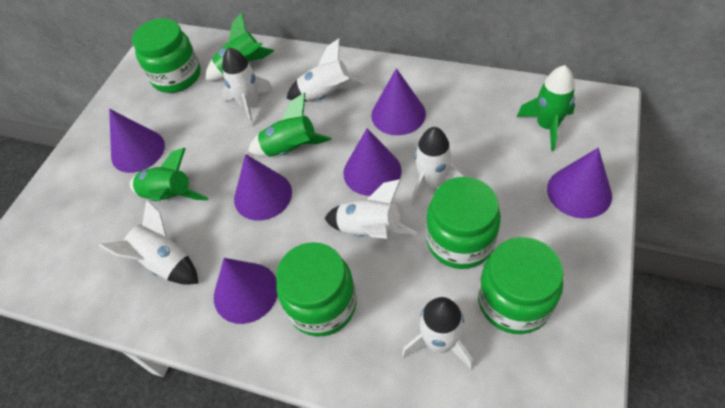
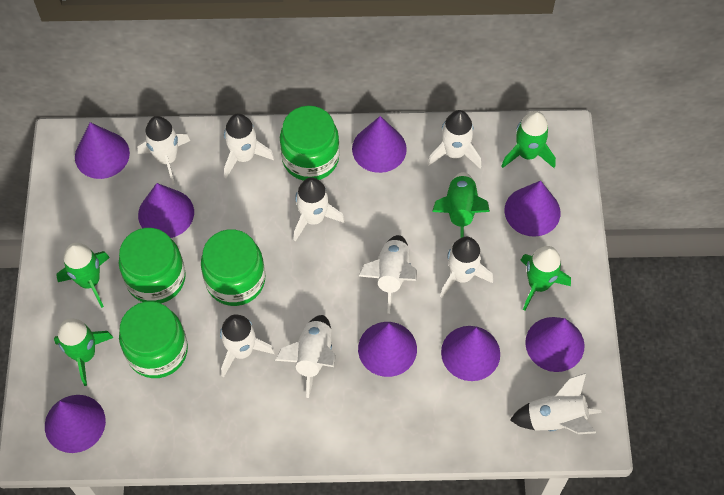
green rocket: 4 -> 5
purple cone: 6 -> 8
white rocket: 6 -> 9

